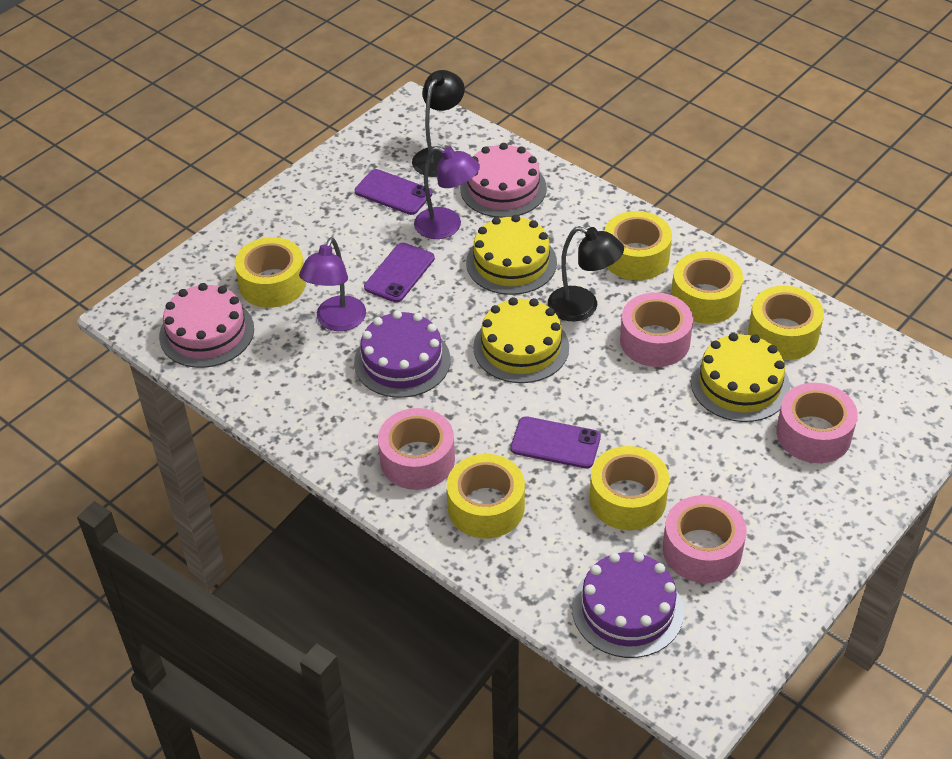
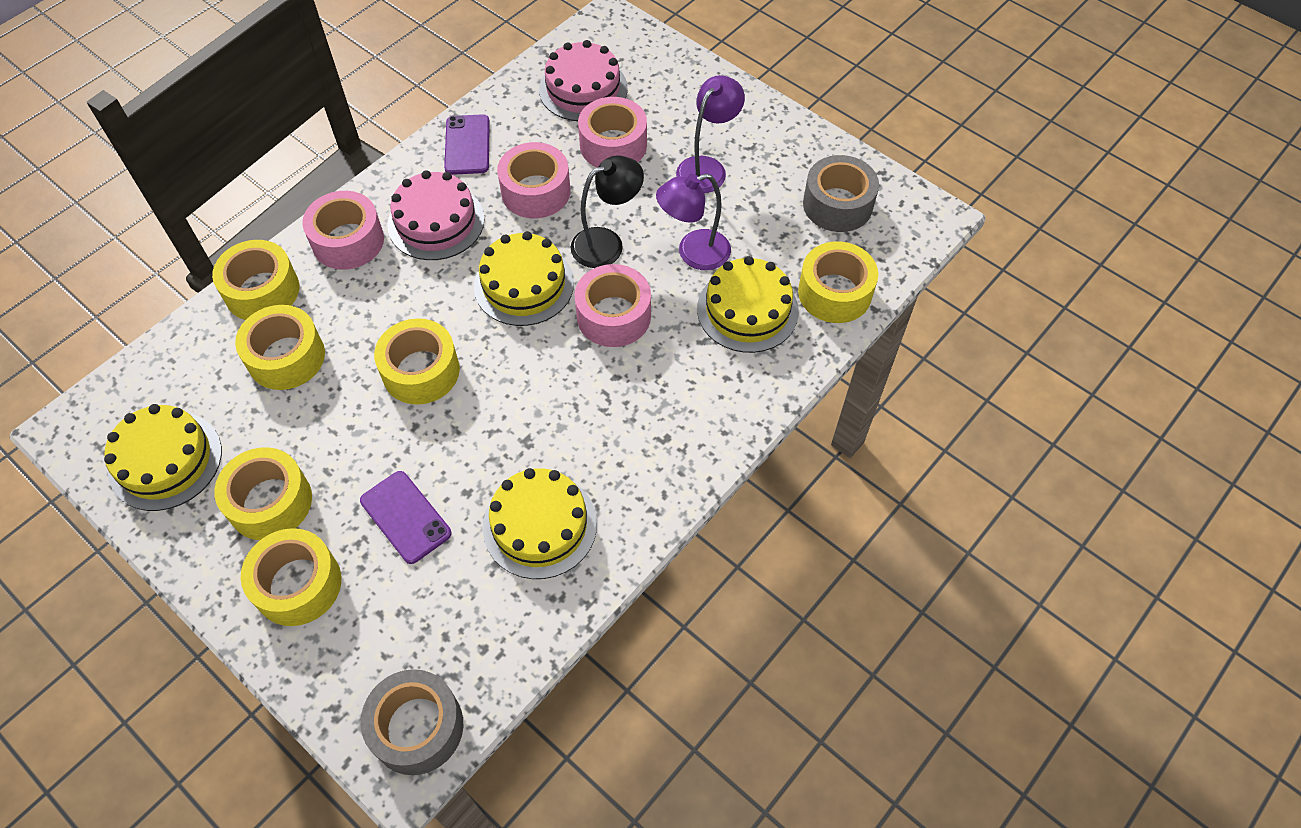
black lamp: 2 -> 1
grey tape: 0 -> 2
purple cake: 2 -> 0
purple phone: 3 -> 2
yellow cake: 3 -> 4

